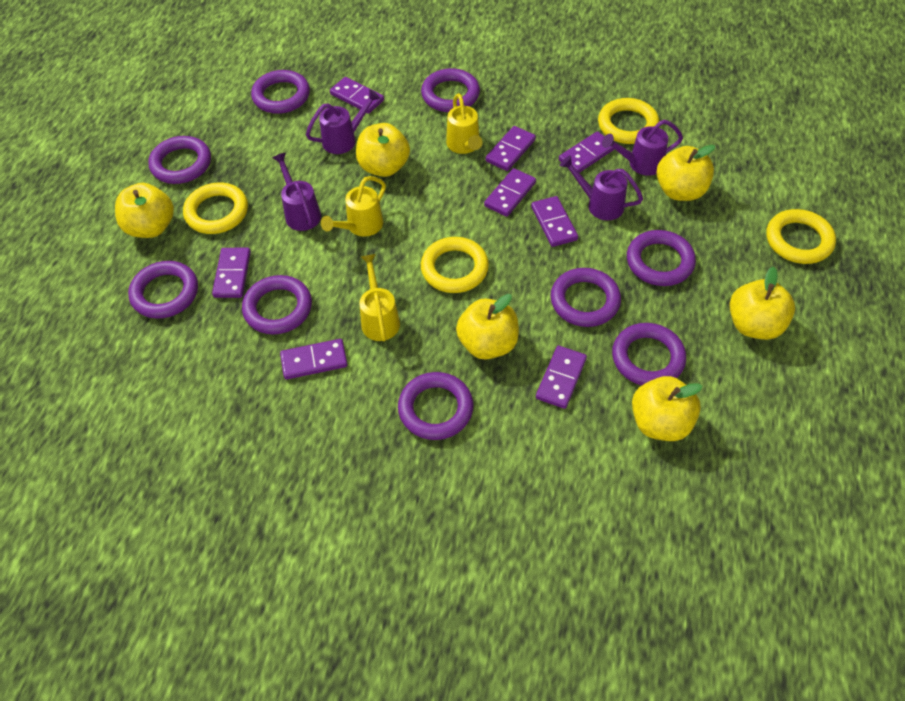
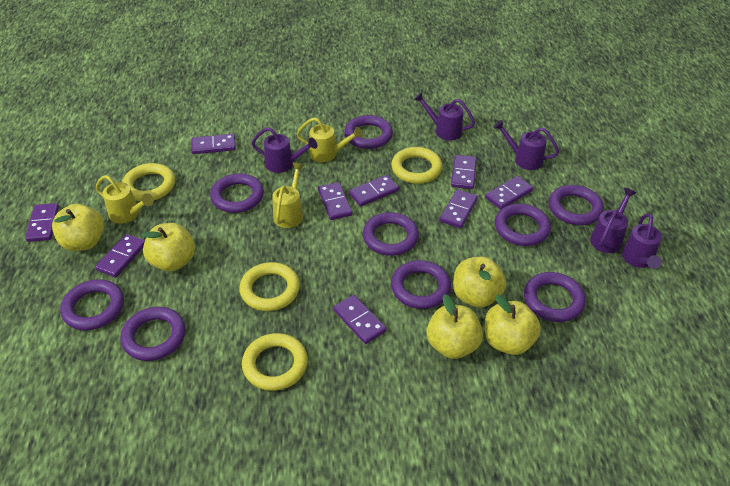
purple domino: 8 -> 9
purple watering can: 4 -> 5
yellow apple: 6 -> 5

